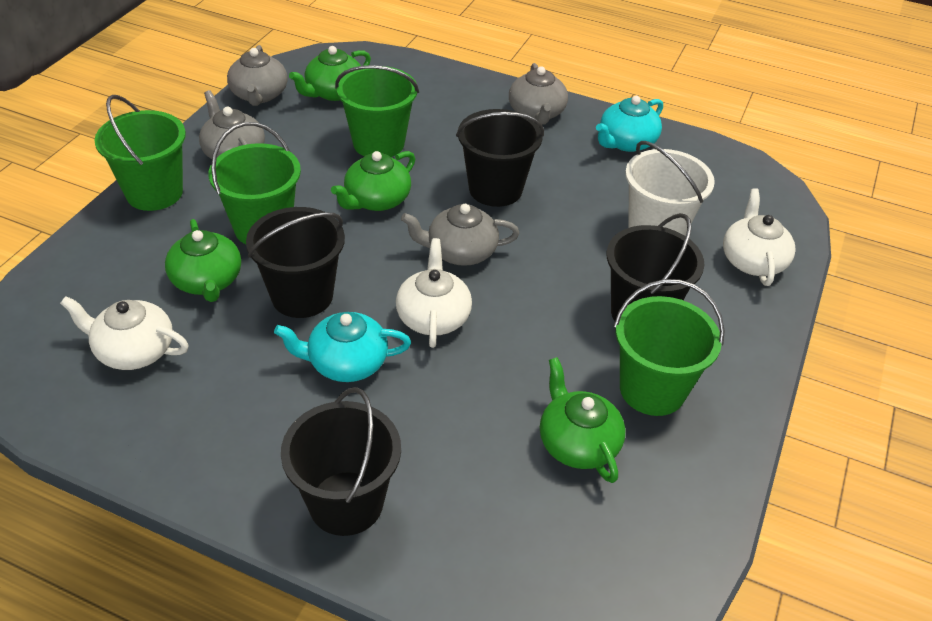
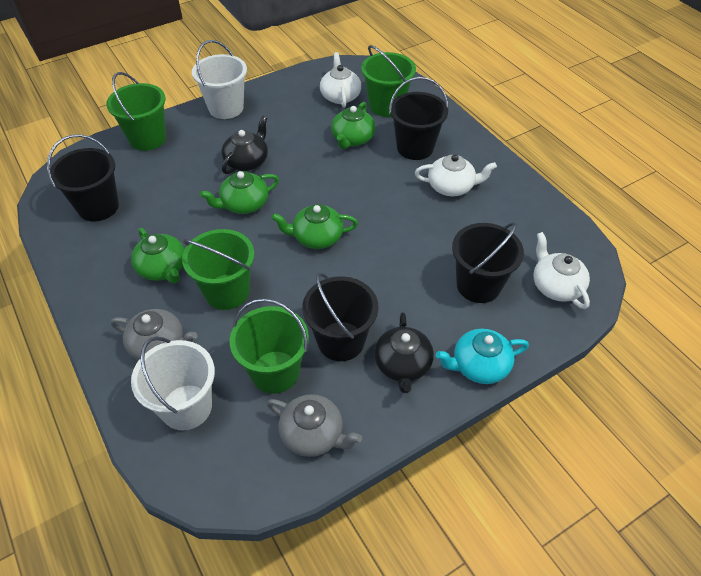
black teapot: 0 -> 2
grey teapot: 4 -> 2
turquoise teapot: 2 -> 1
white bucket: 1 -> 2

